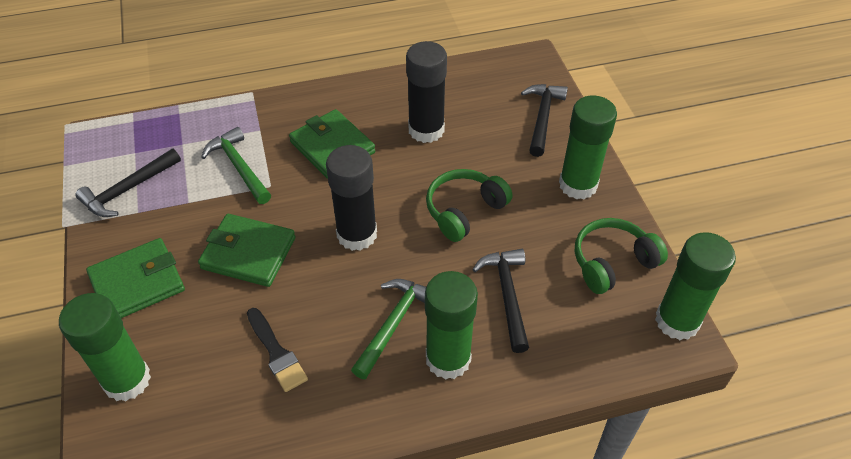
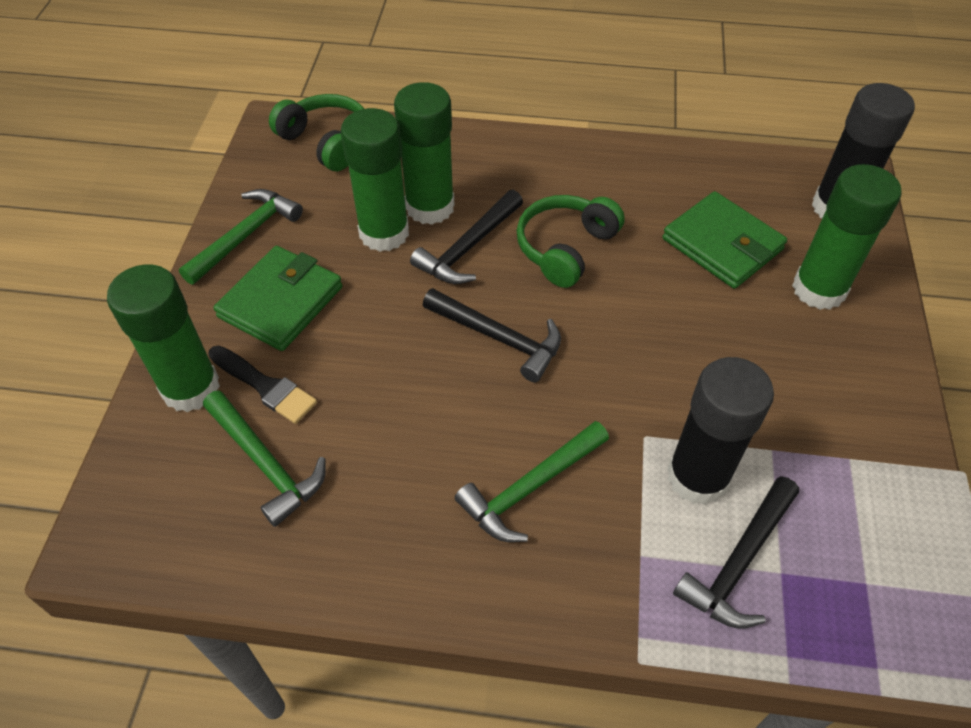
green hammer: 2 -> 3
green wallet: 3 -> 2

